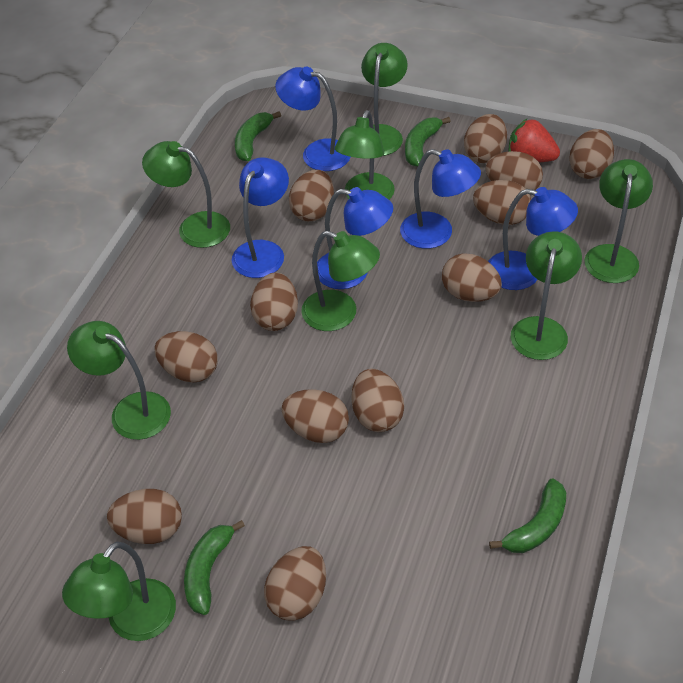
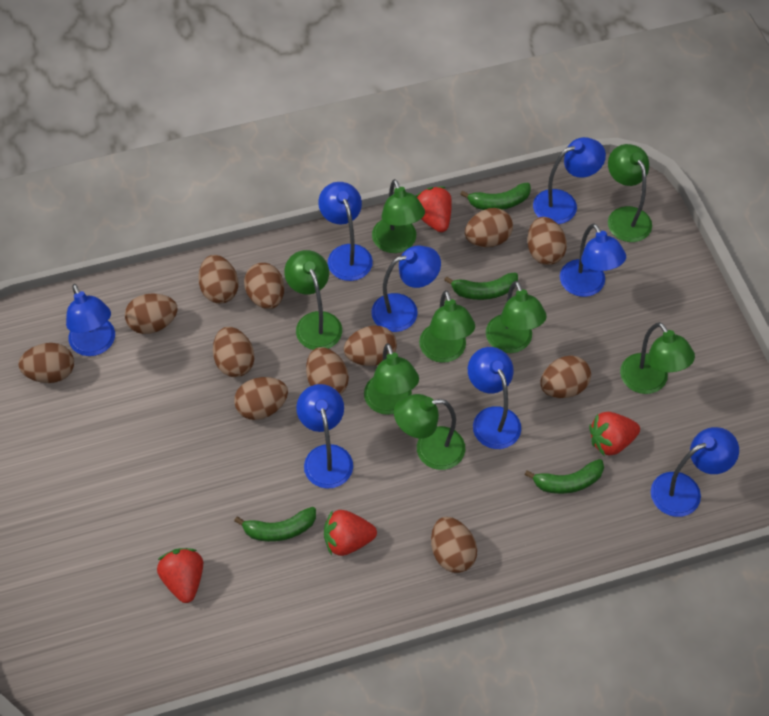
blue lamp: 5 -> 8
red strawberry: 1 -> 4

